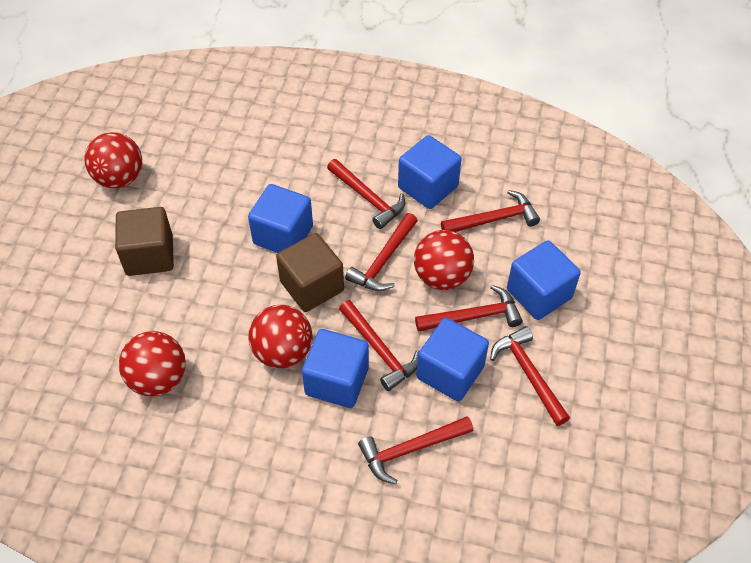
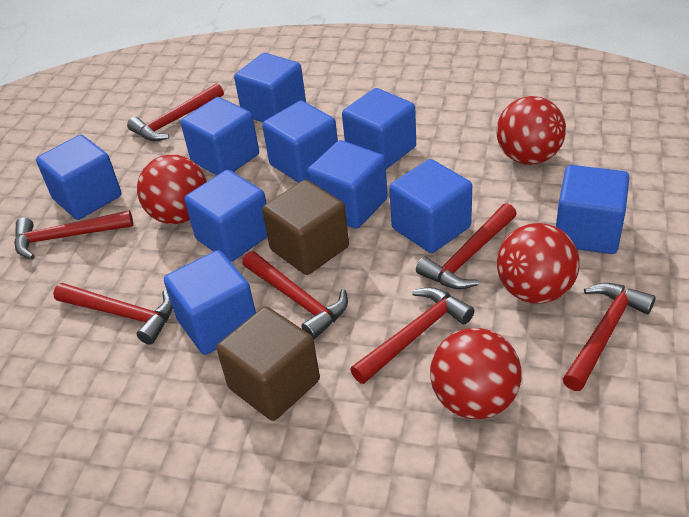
blue cube: 5 -> 10

